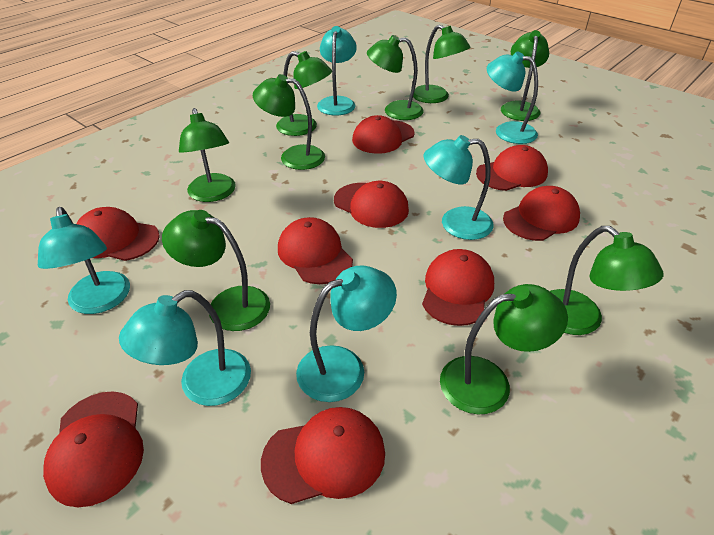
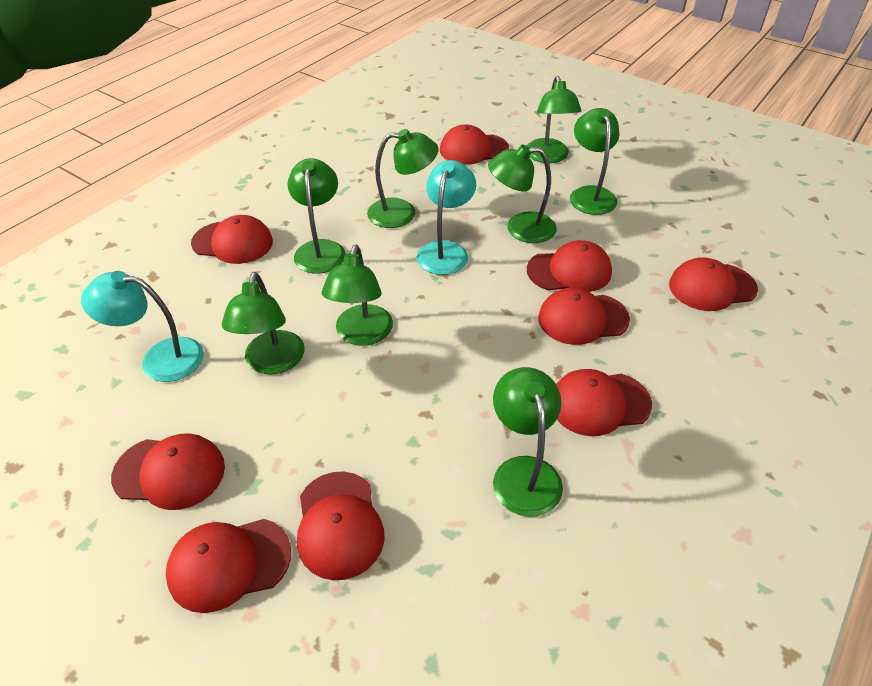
green lamp: 9 -> 8
turquoise lamp: 6 -> 2

